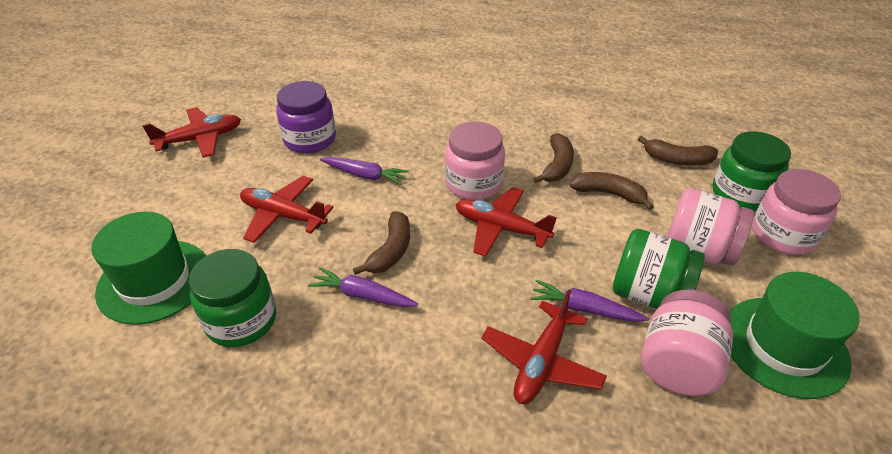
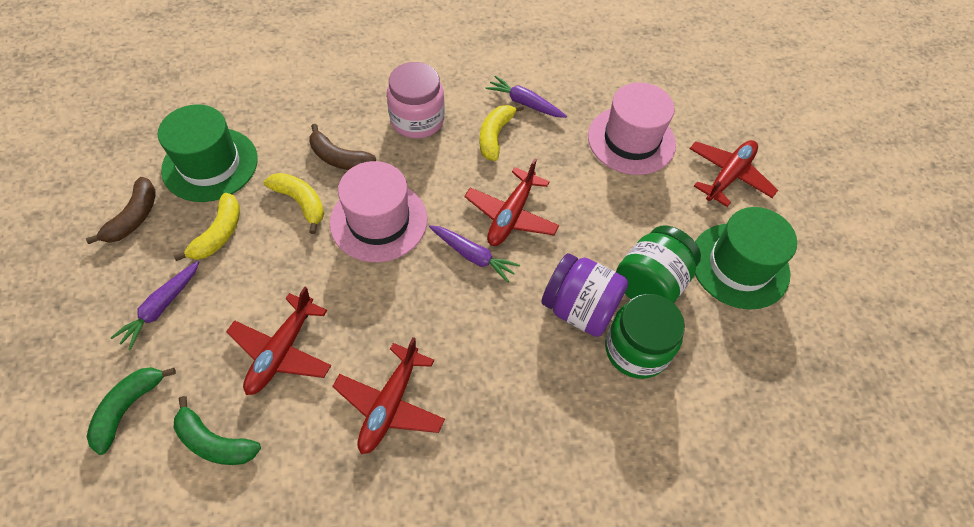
brown banana: 4 -> 2
green banana: 0 -> 2
green jar: 3 -> 2
pink hat: 0 -> 2
pink jar: 4 -> 1
yellow banana: 0 -> 3

